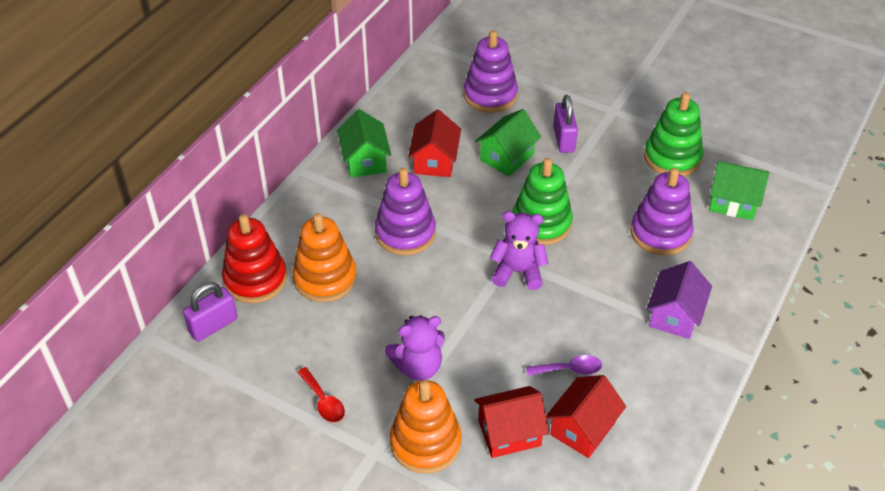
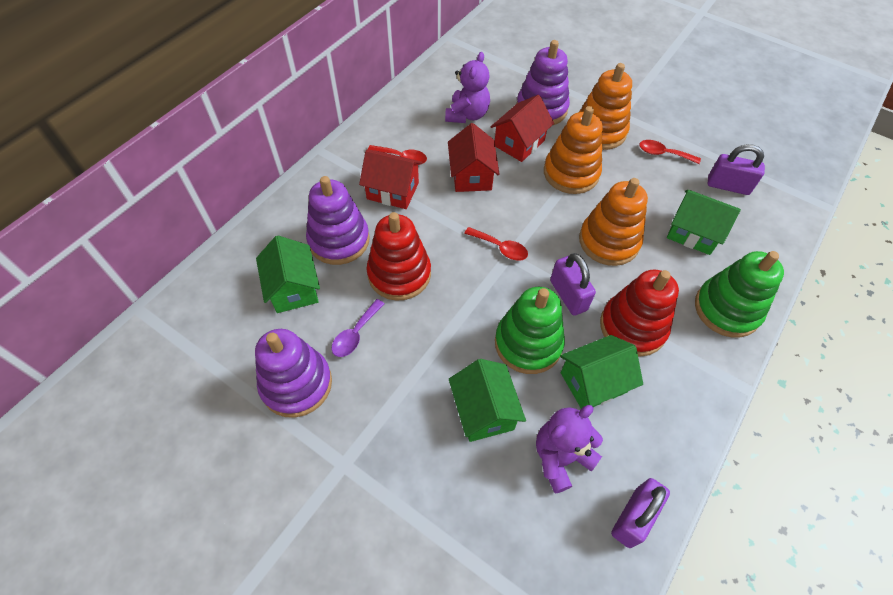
green house: 3 -> 4
orange stacking toy: 2 -> 3
purple house: 1 -> 0
purple padlock: 2 -> 3
red spoon: 1 -> 3
red stacking toy: 1 -> 2

